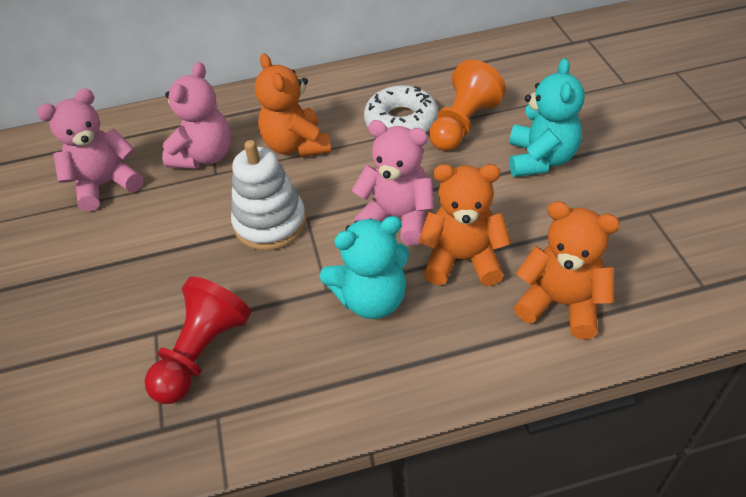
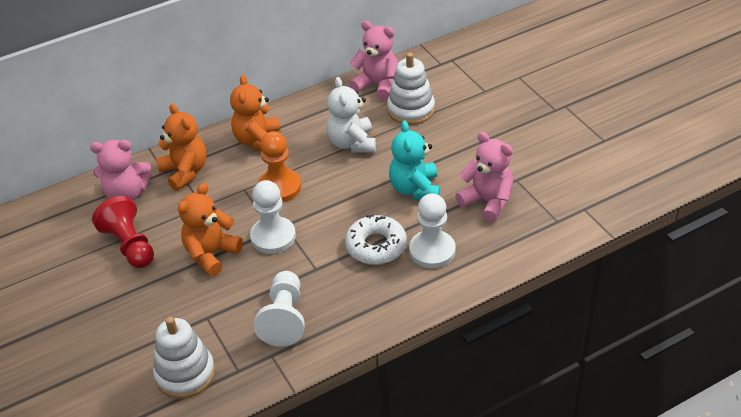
turquoise teddy bear: 2 -> 1
white pawn: 0 -> 3
white stacking toy: 1 -> 2
white teddy bear: 0 -> 1

